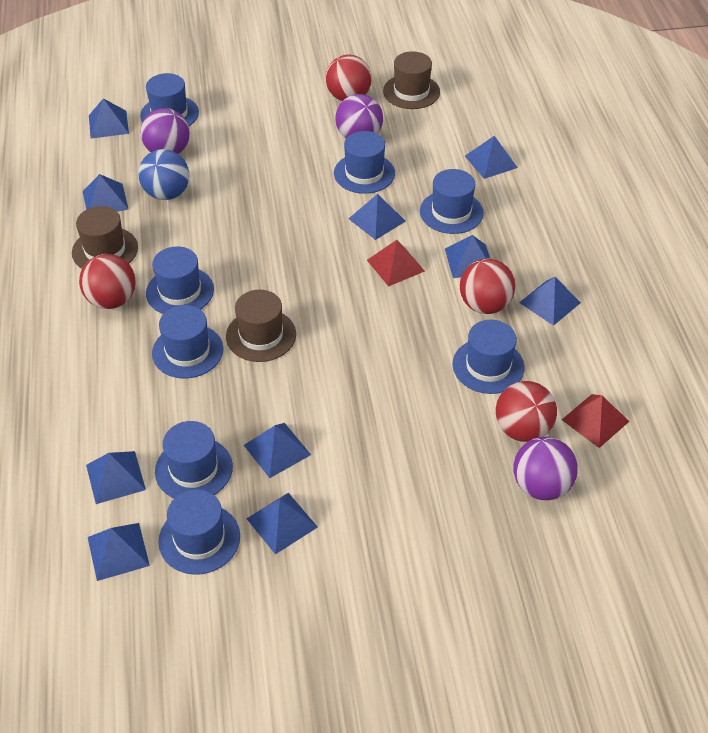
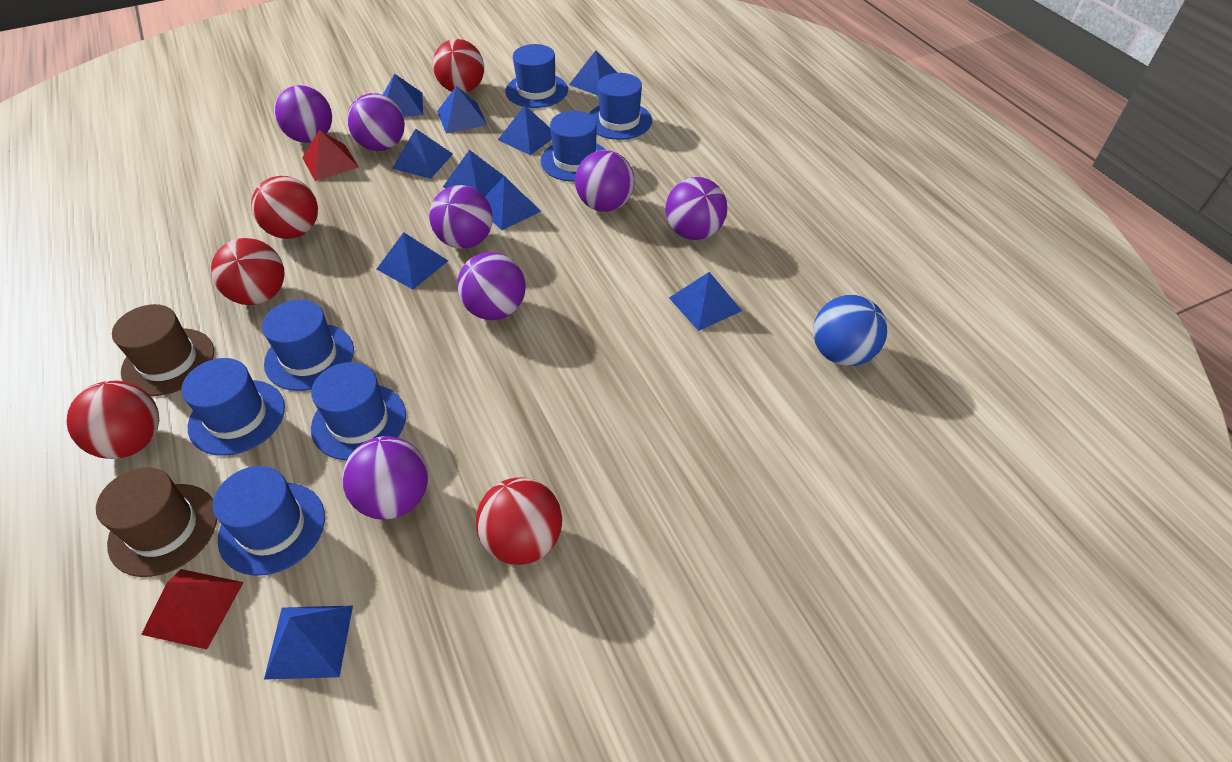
blue hat: 8 -> 7
brown hat: 3 -> 2
purple ball: 3 -> 7
red ball: 4 -> 5

